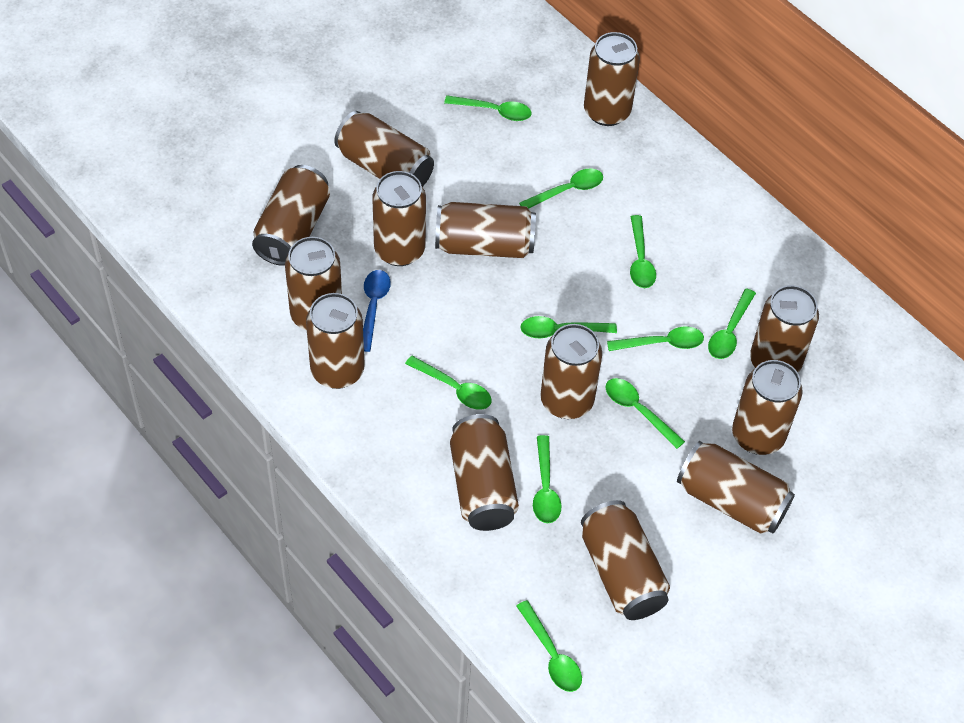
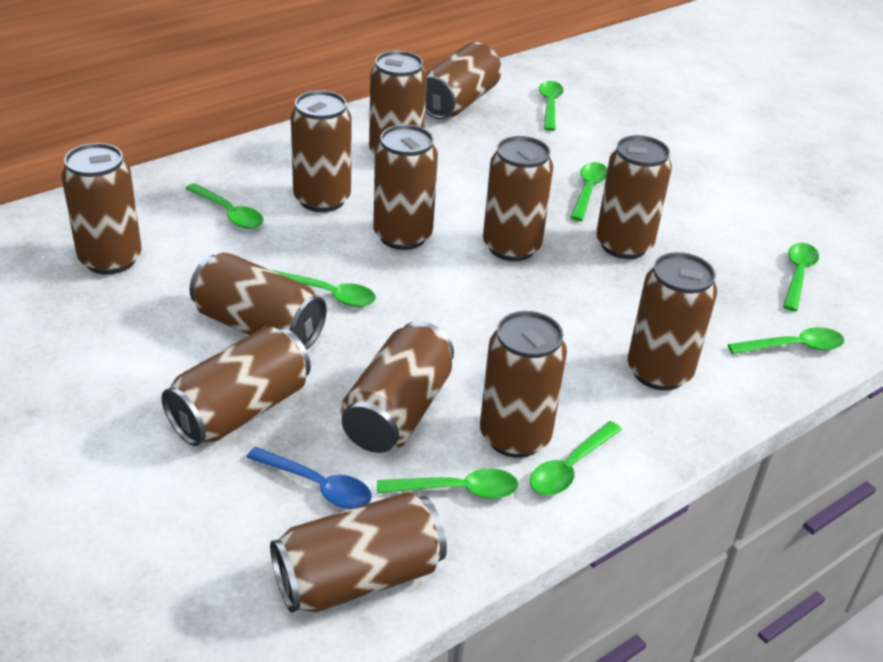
green spoon: 10 -> 8

